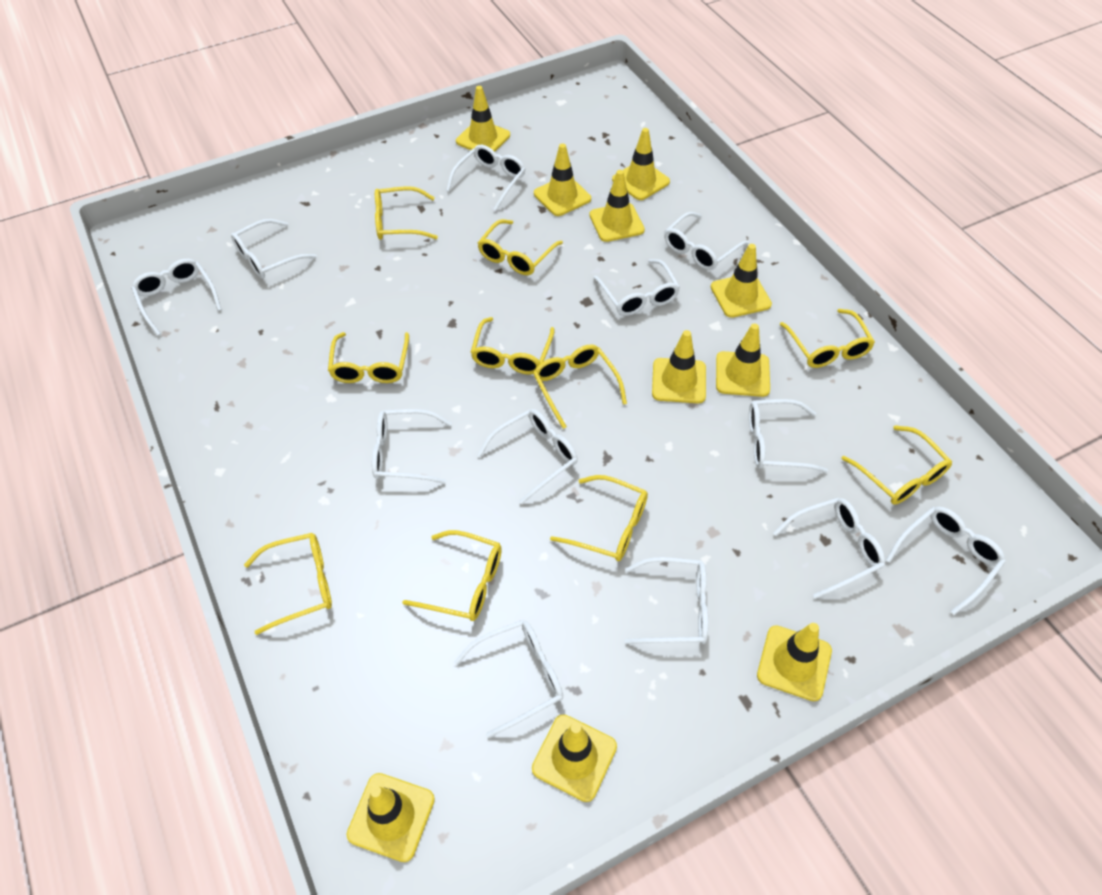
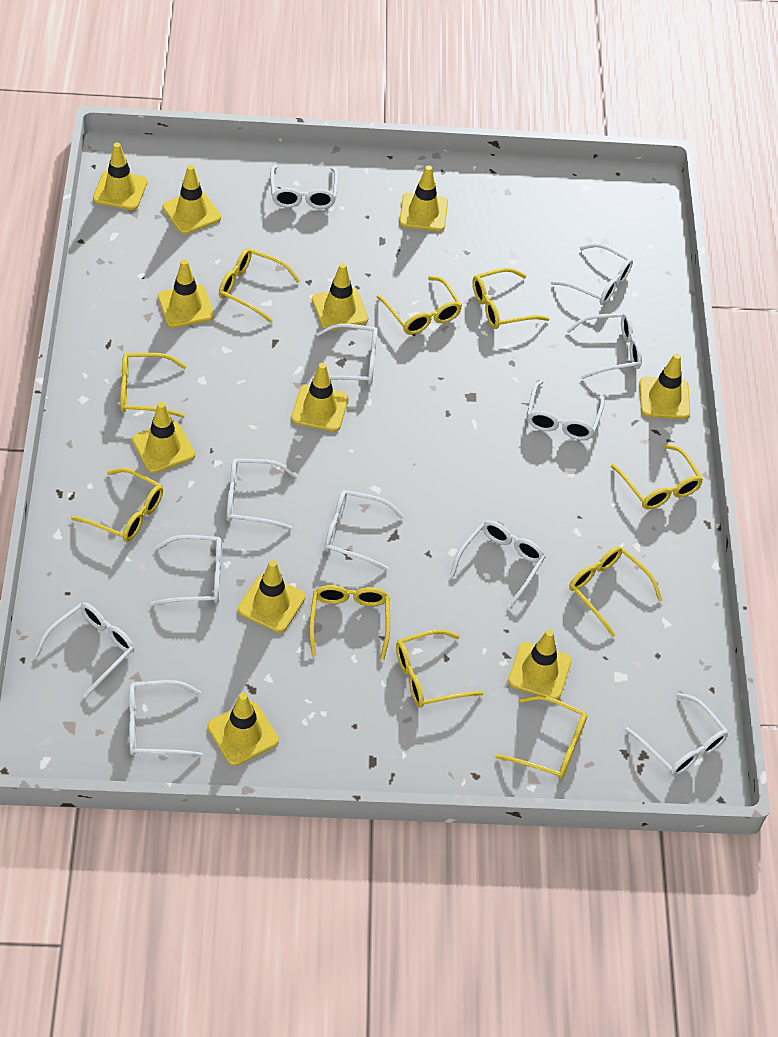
yellow traffic cone: 10 -> 11

